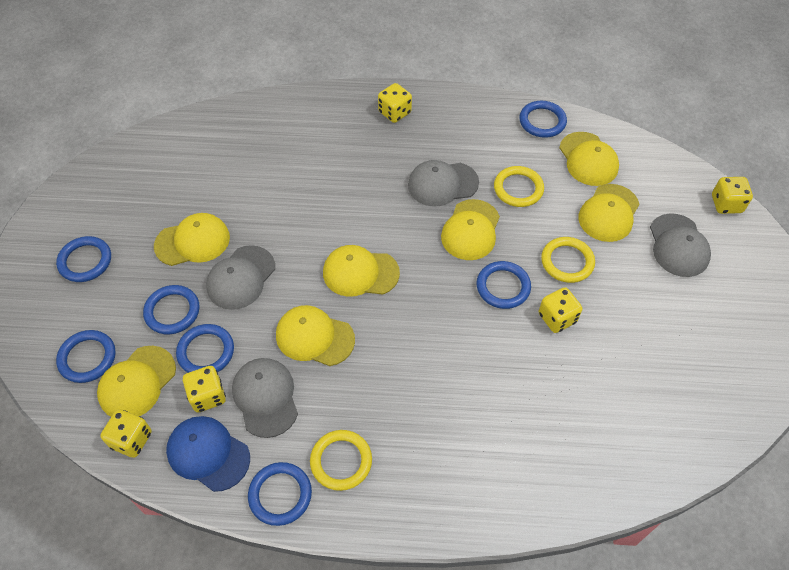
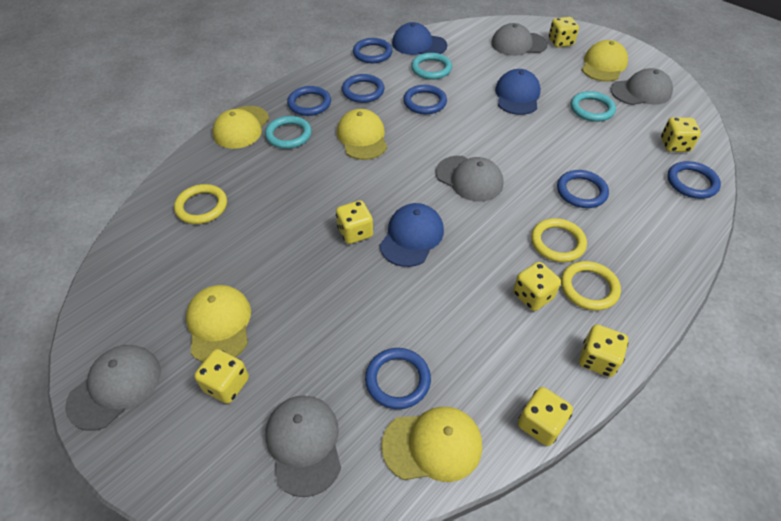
blue cap: 1 -> 3
grey cap: 4 -> 5
turquoise ring: 0 -> 3
yellow cap: 7 -> 5
yellow dice: 5 -> 7

